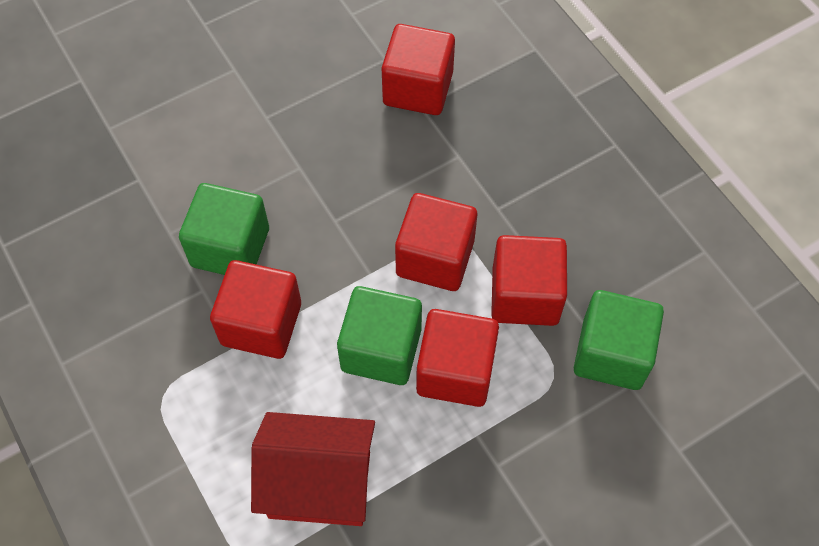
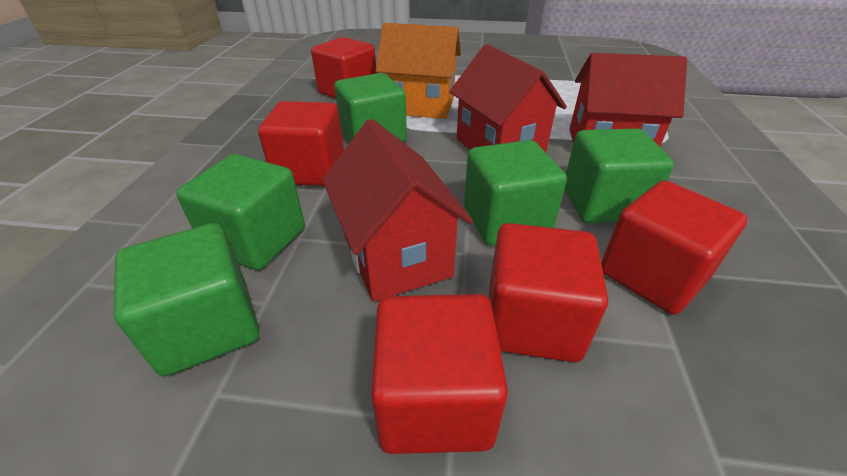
green cube: 3 -> 5
orange house: 0 -> 1
red house: 1 -> 3

